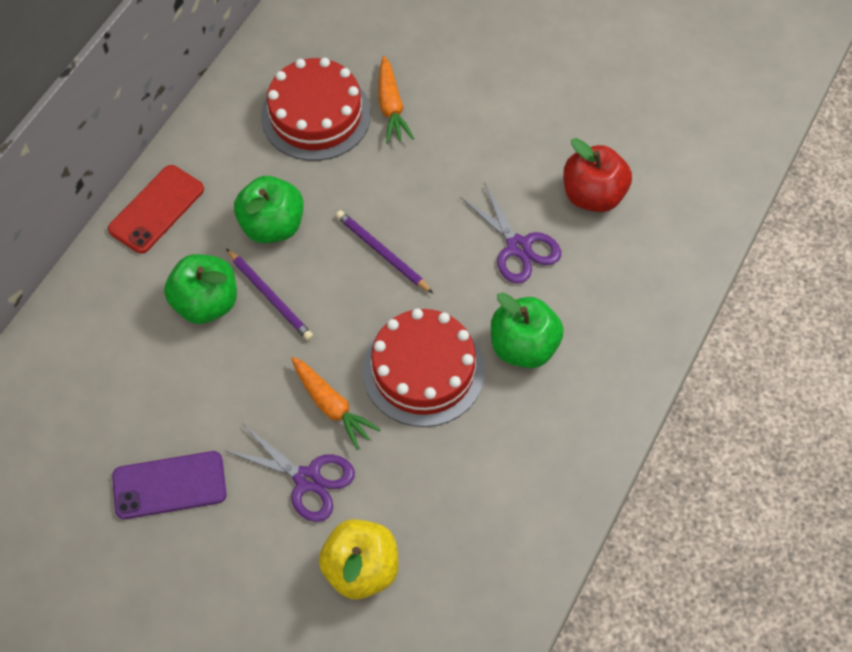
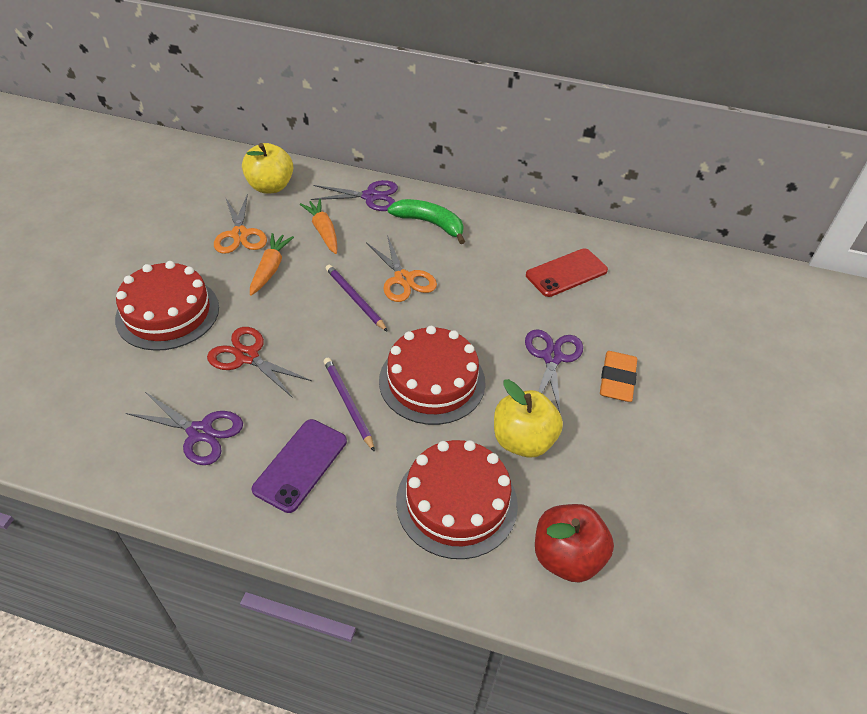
green apple: 3 -> 0
green banana: 0 -> 1
orange eraser: 0 -> 1
orange scissors: 0 -> 2
purple scissors: 2 -> 3
red cake: 2 -> 3
red scissors: 0 -> 1
yellow apple: 1 -> 2

